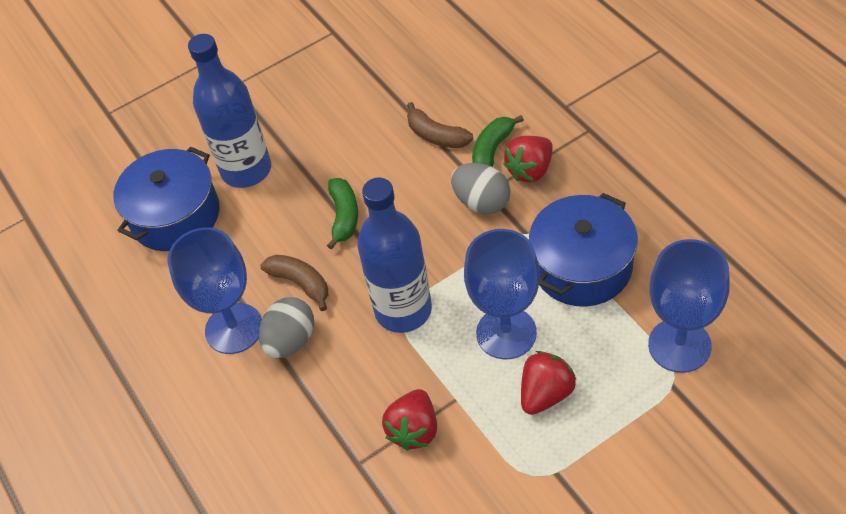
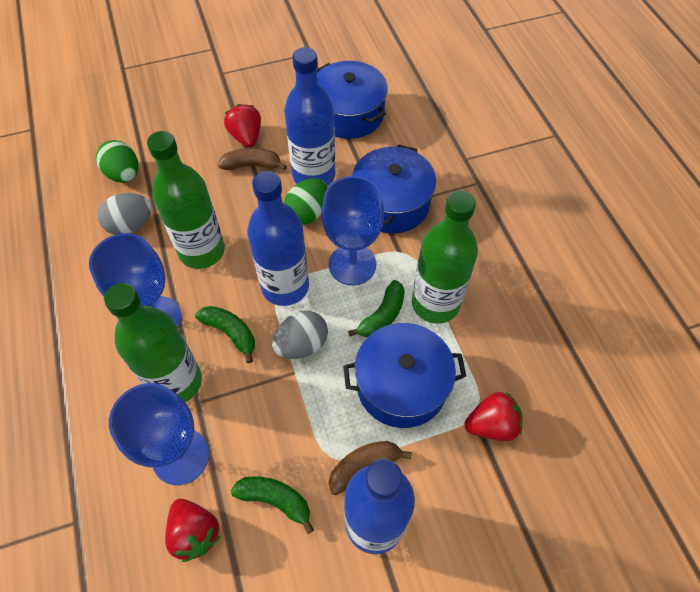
blue bottle: 2 -> 3
blue pot: 2 -> 3
green banana: 2 -> 3
green bottle: 0 -> 3
green egg: 0 -> 2

